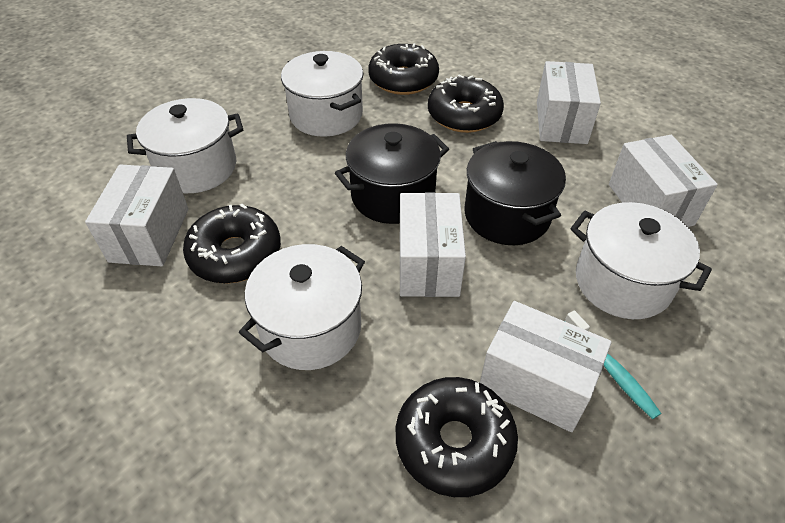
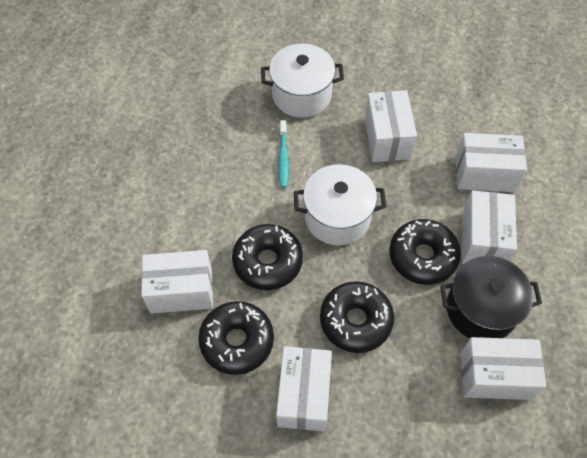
black pot: 2 -> 1
white box: 5 -> 6
white pot: 4 -> 2

